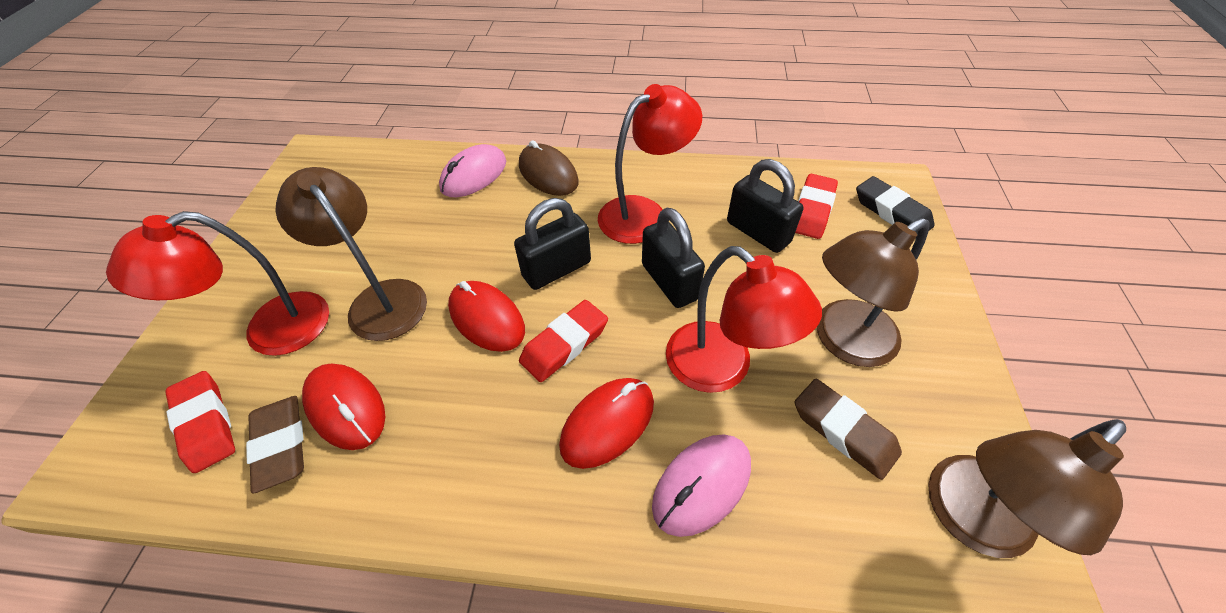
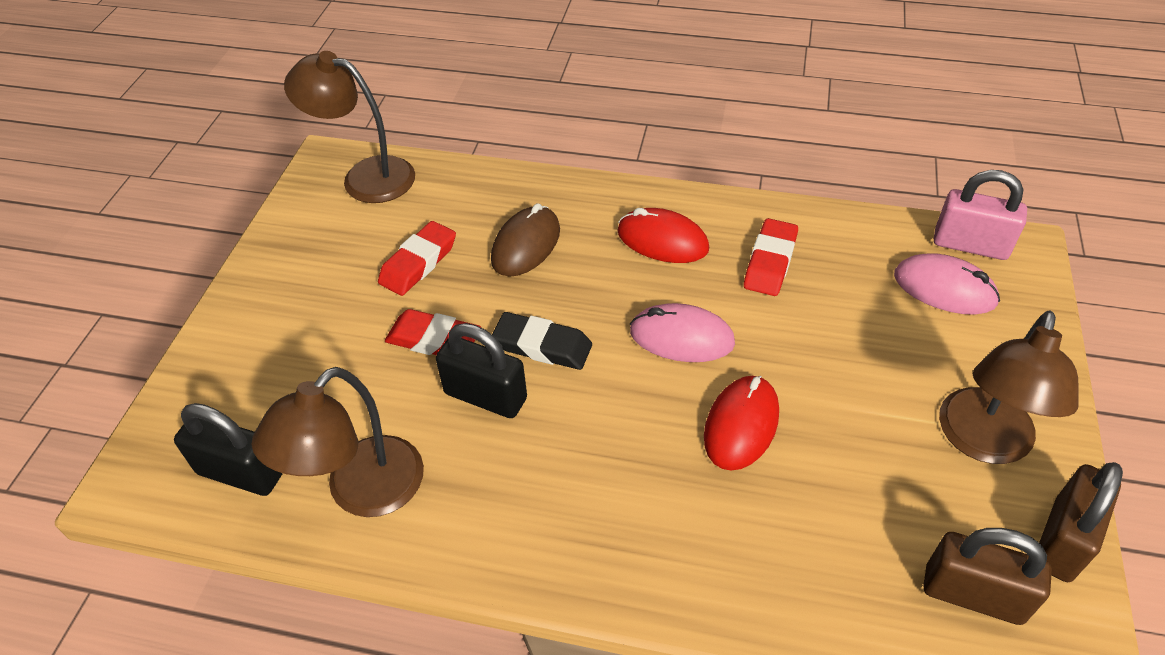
black padlock: 3 -> 2
brown eraser: 2 -> 0
brown padlock: 0 -> 2
pink padlock: 0 -> 1
red lamp: 3 -> 0
red mouse: 3 -> 2

